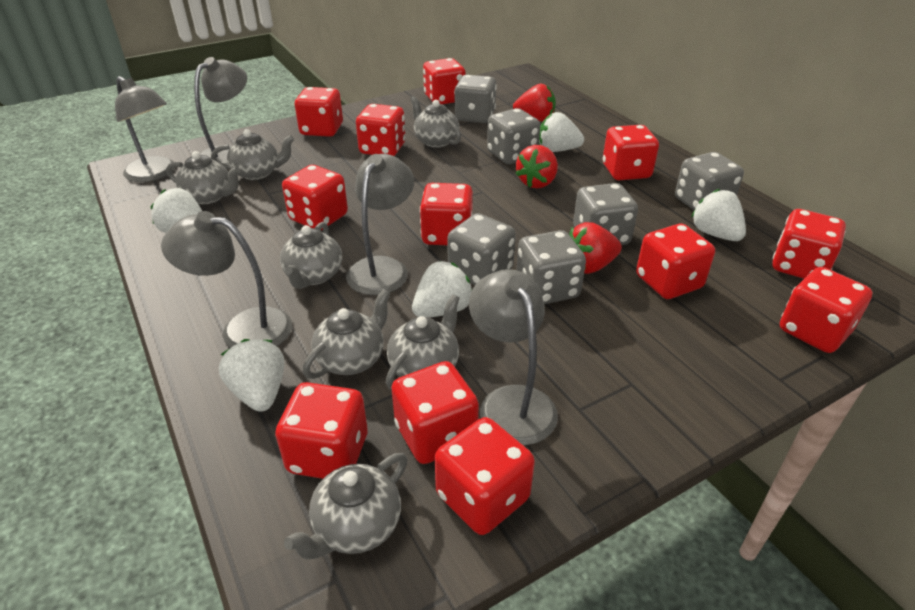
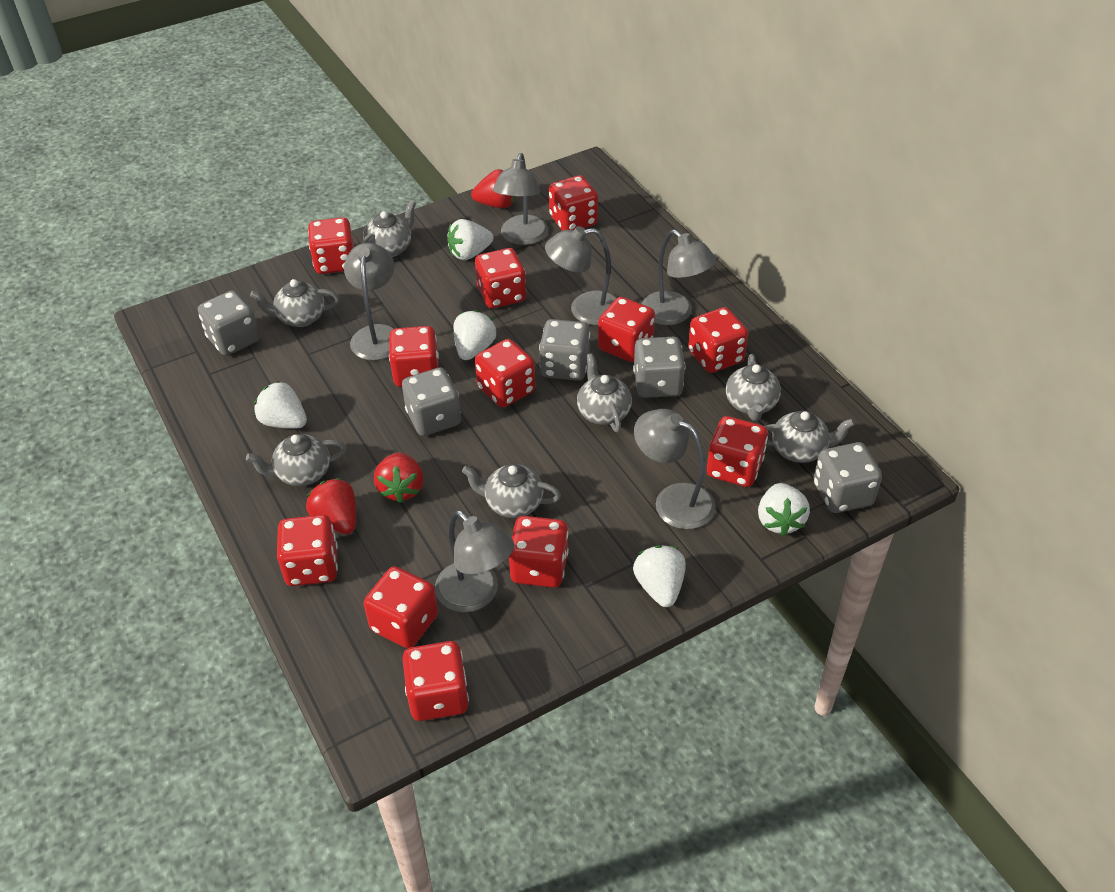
grey dice: 6 -> 5
grey lamp: 5 -> 6

